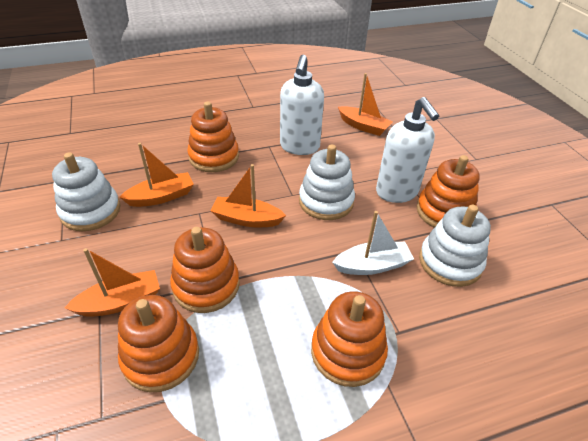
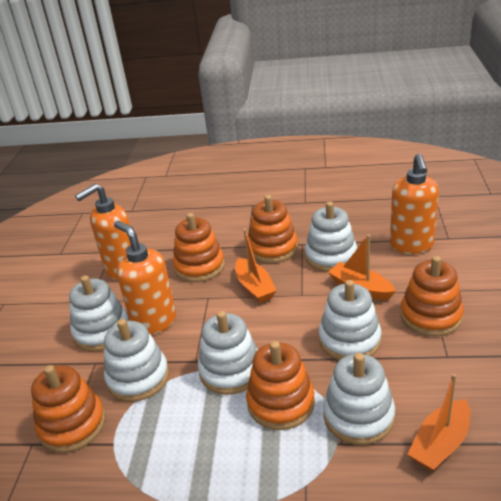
orange boat: 4 -> 3
orange soap dispenser: 0 -> 3
white boat: 1 -> 0
white soap dispenser: 2 -> 0
white stacking toy: 3 -> 6

